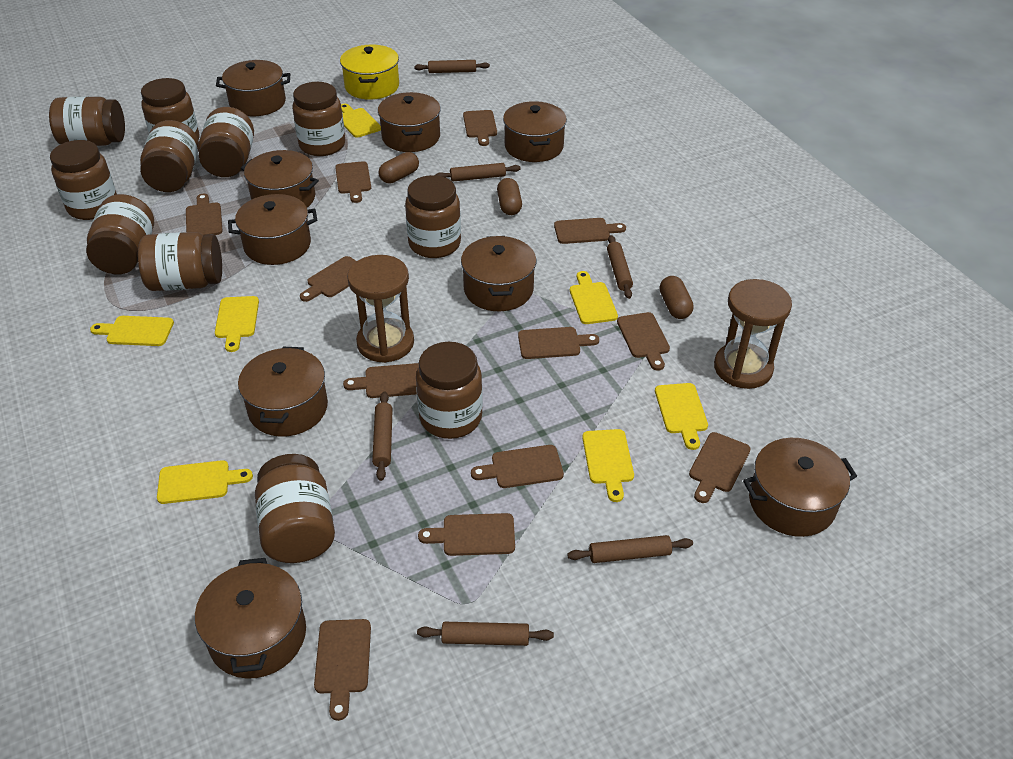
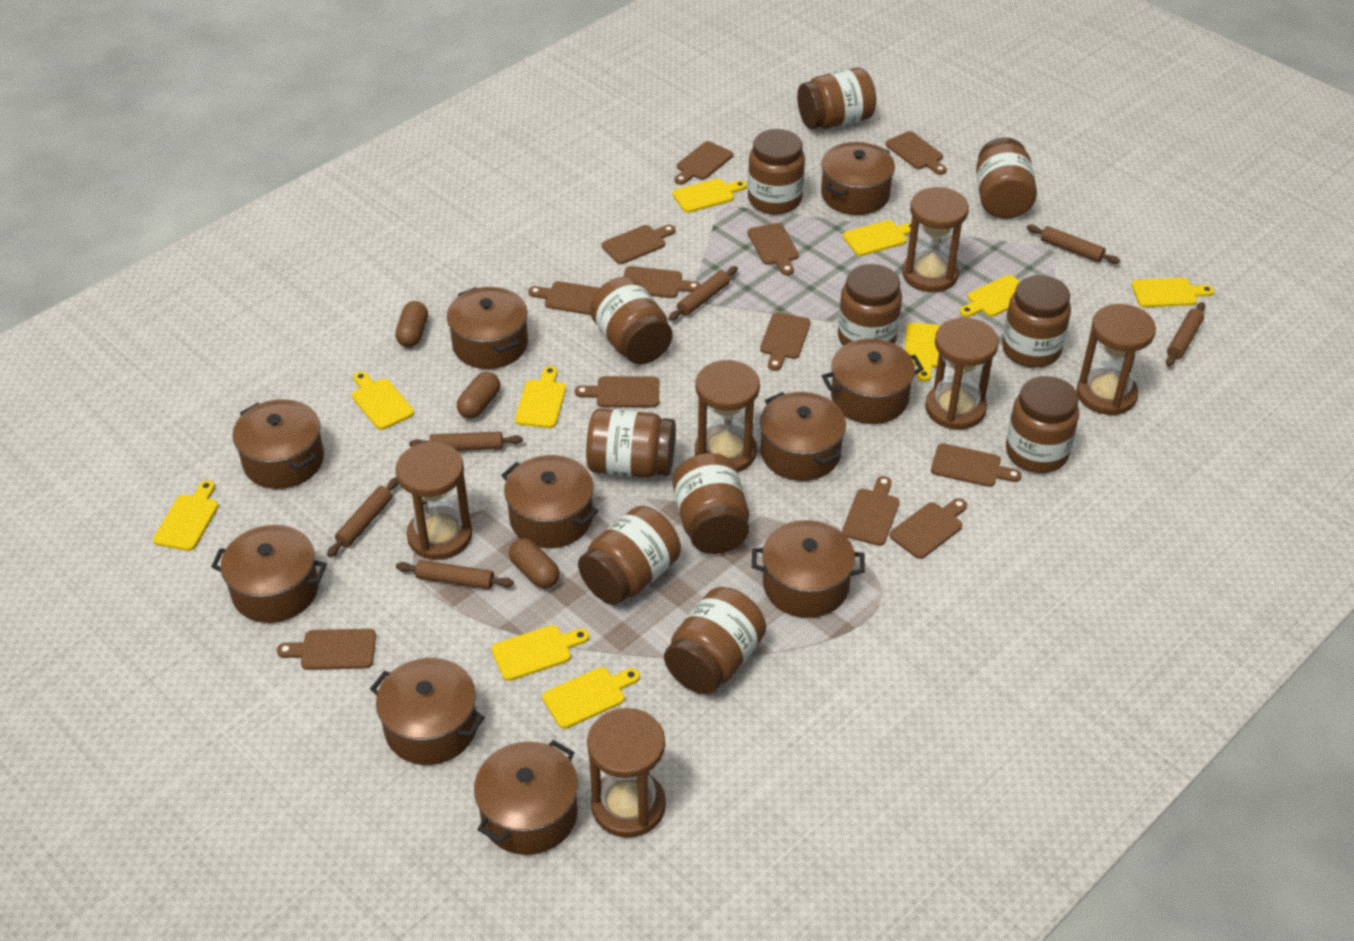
brown hourglass: 2 -> 6
brown pot: 9 -> 10
yellow cutting board: 7 -> 10
yellow pot: 1 -> 0

